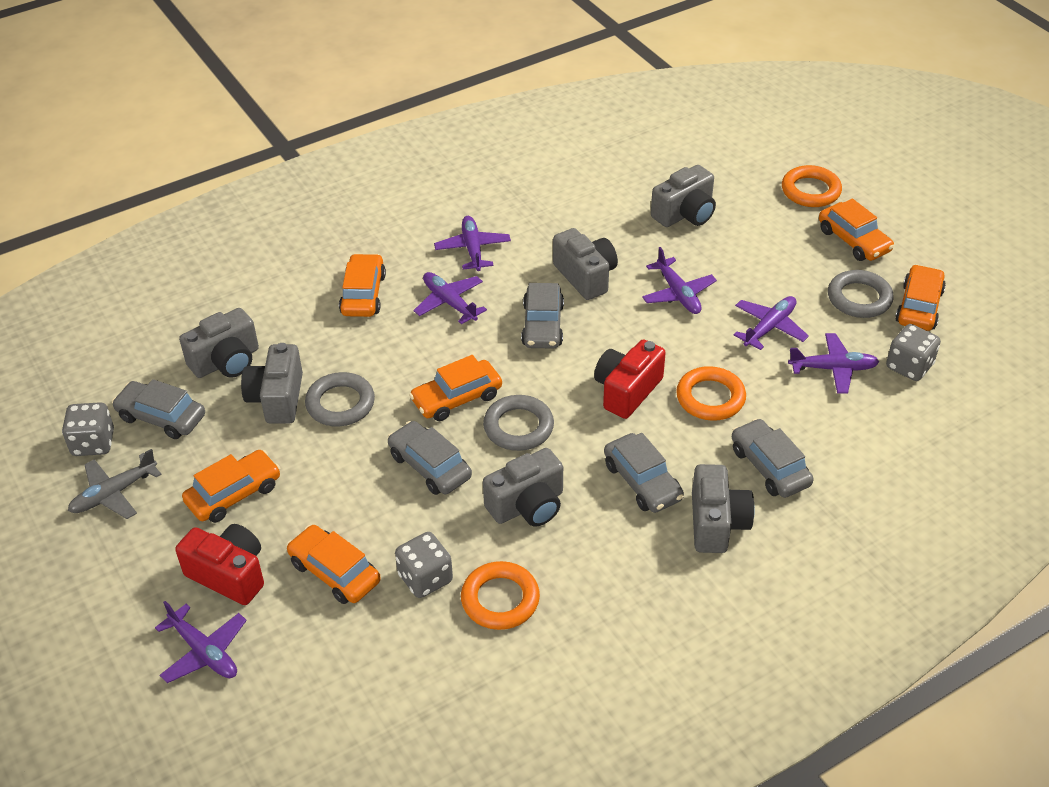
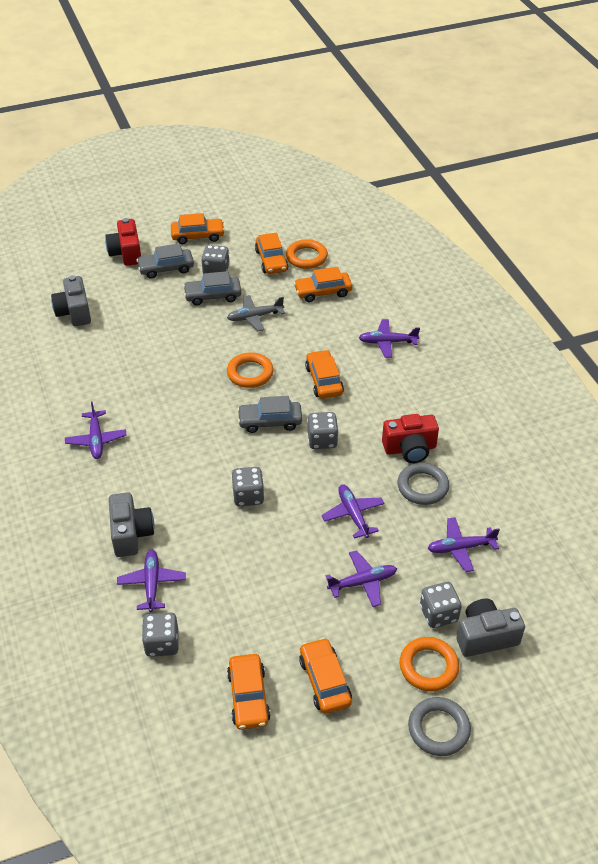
grey camera: 6 -> 3
grey car: 5 -> 3
grey dice: 3 -> 5
grey ring: 3 -> 2

